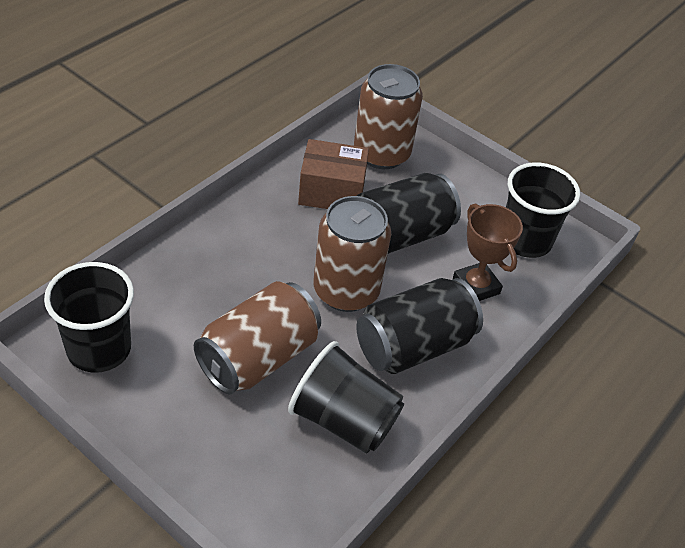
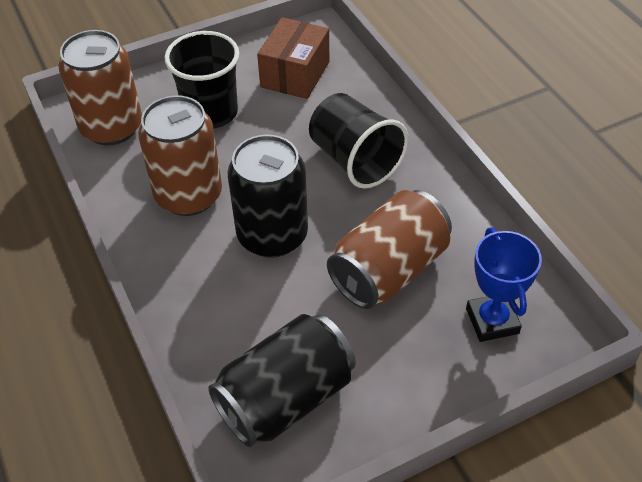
black cup: 3 -> 2
blue trophy: 0 -> 1
brown trophy: 1 -> 0

